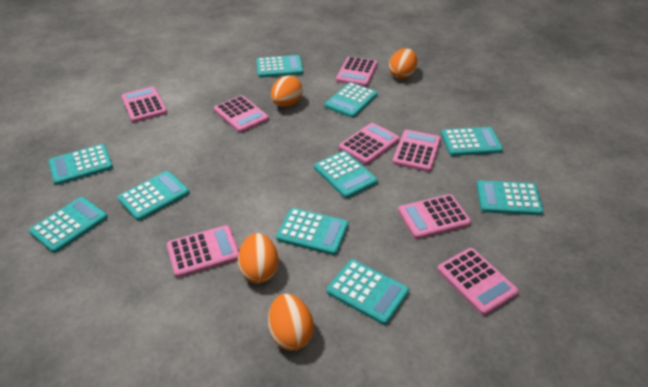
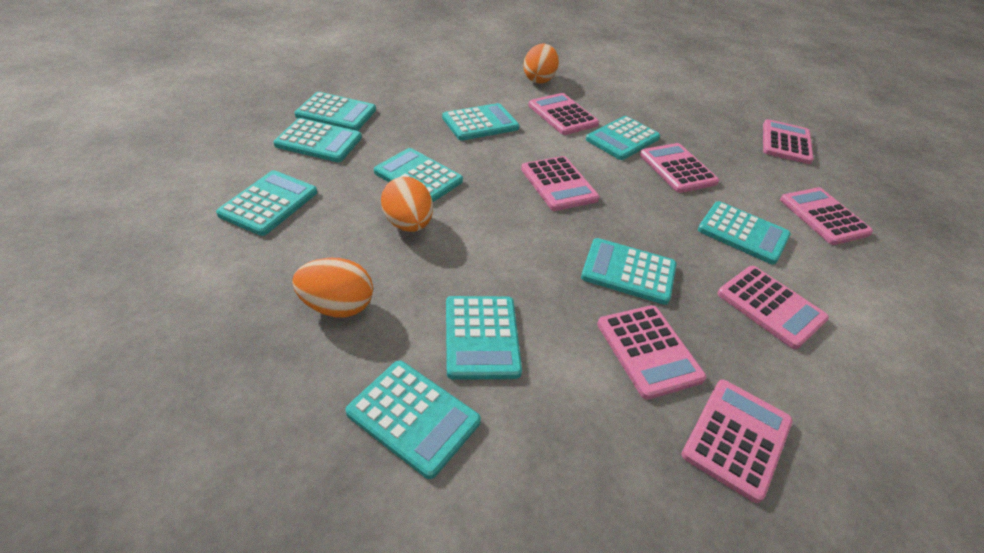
orange egg: 4 -> 3

